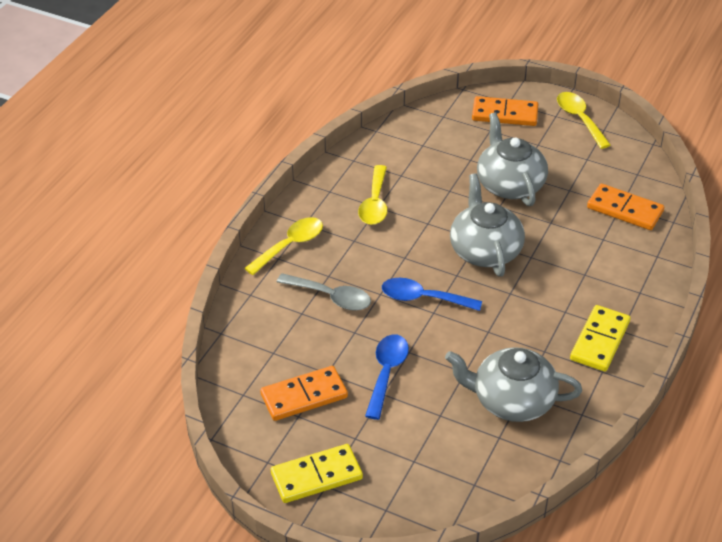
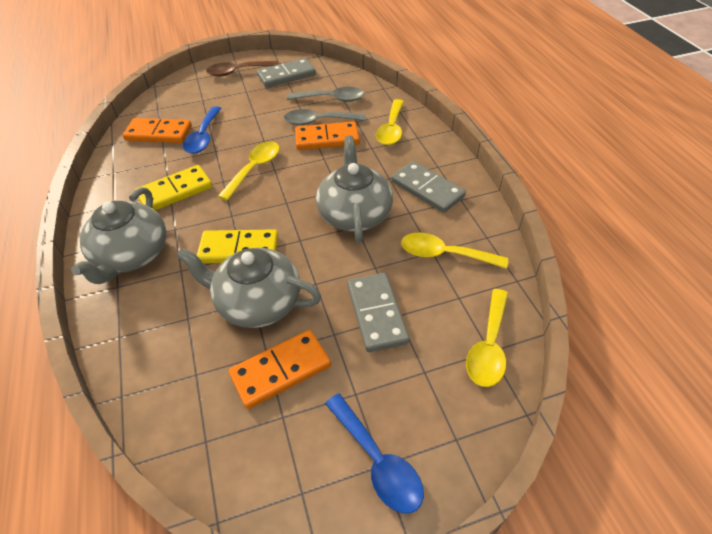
brown spoon: 0 -> 1
grey domino: 0 -> 3
grey spoon: 1 -> 2
yellow spoon: 3 -> 4

